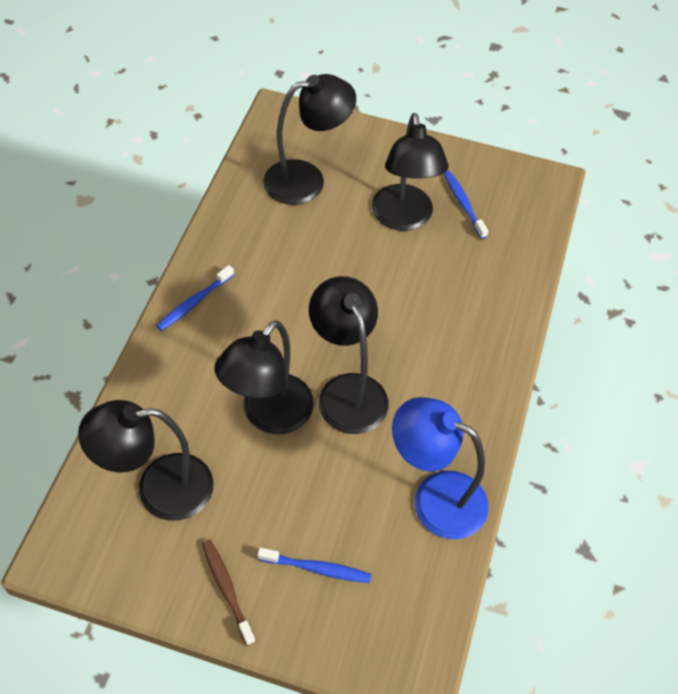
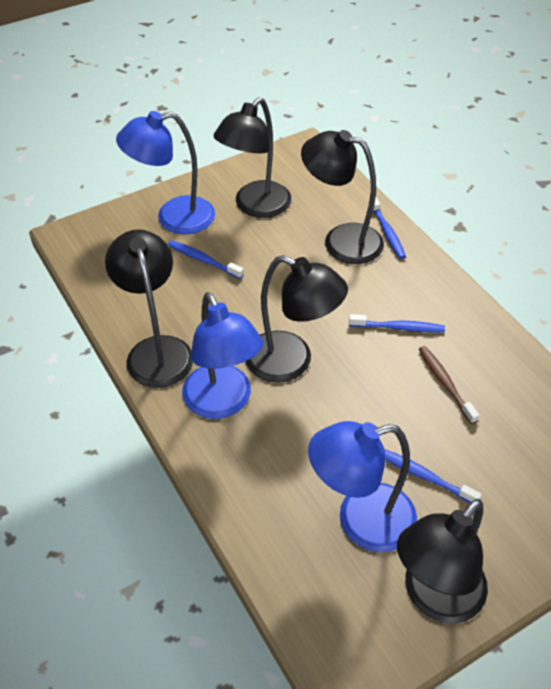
blue lamp: 1 -> 3
blue toothbrush: 3 -> 4

